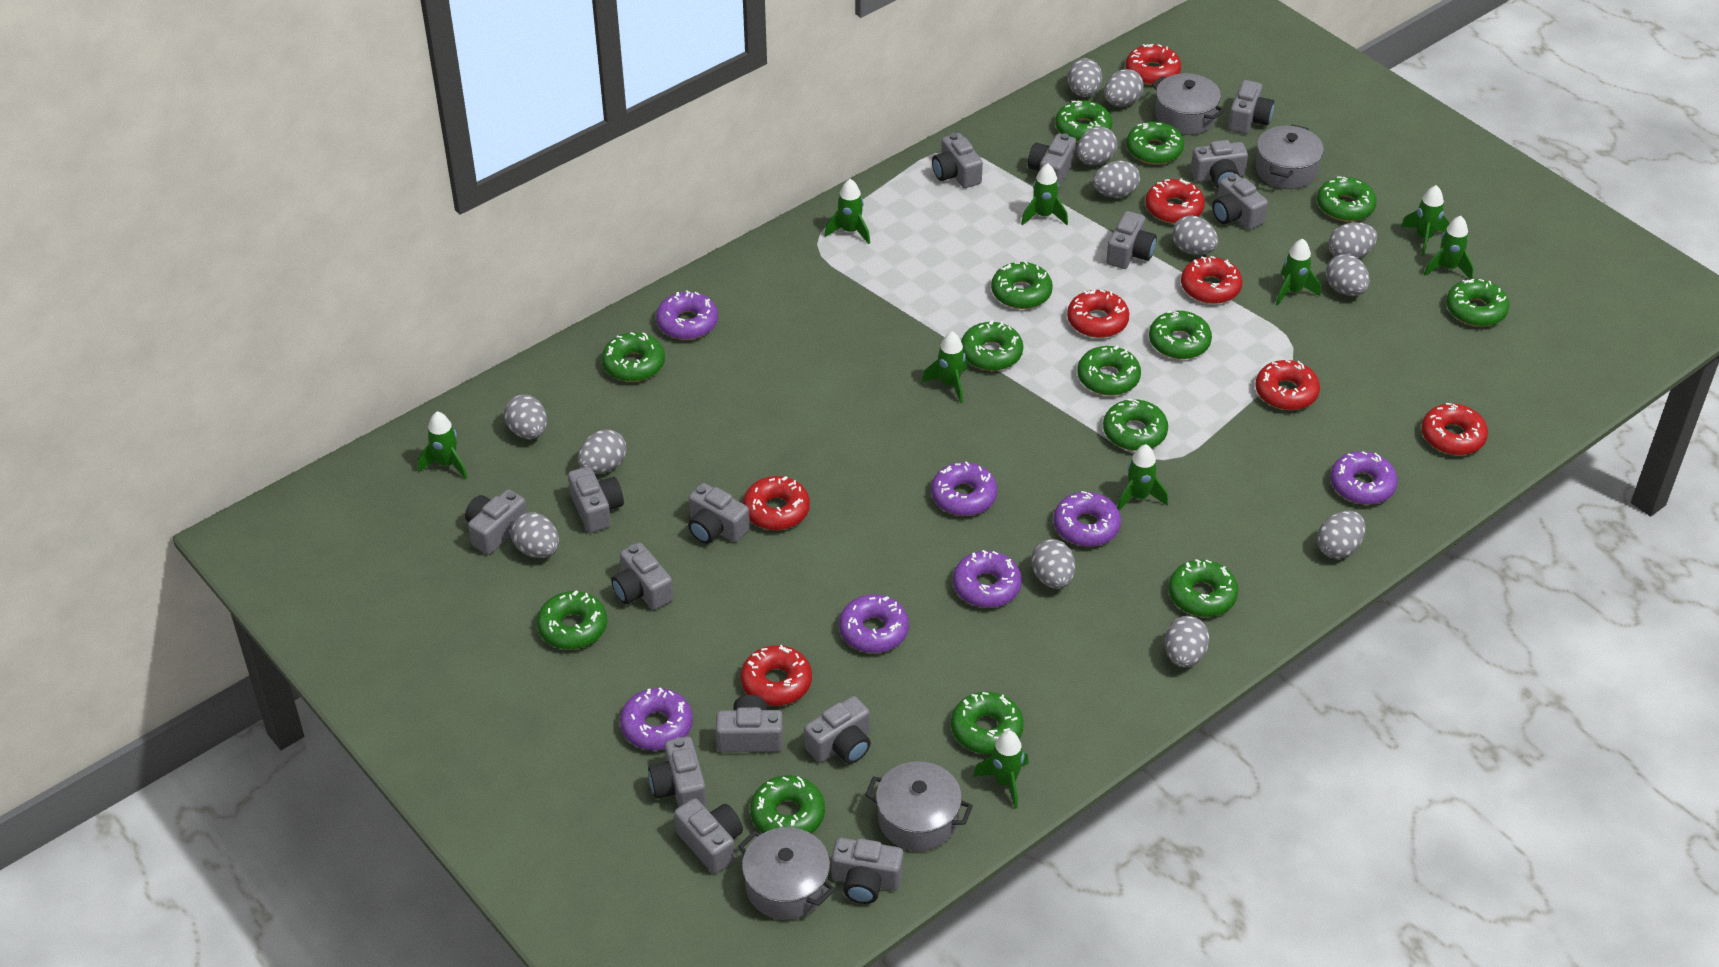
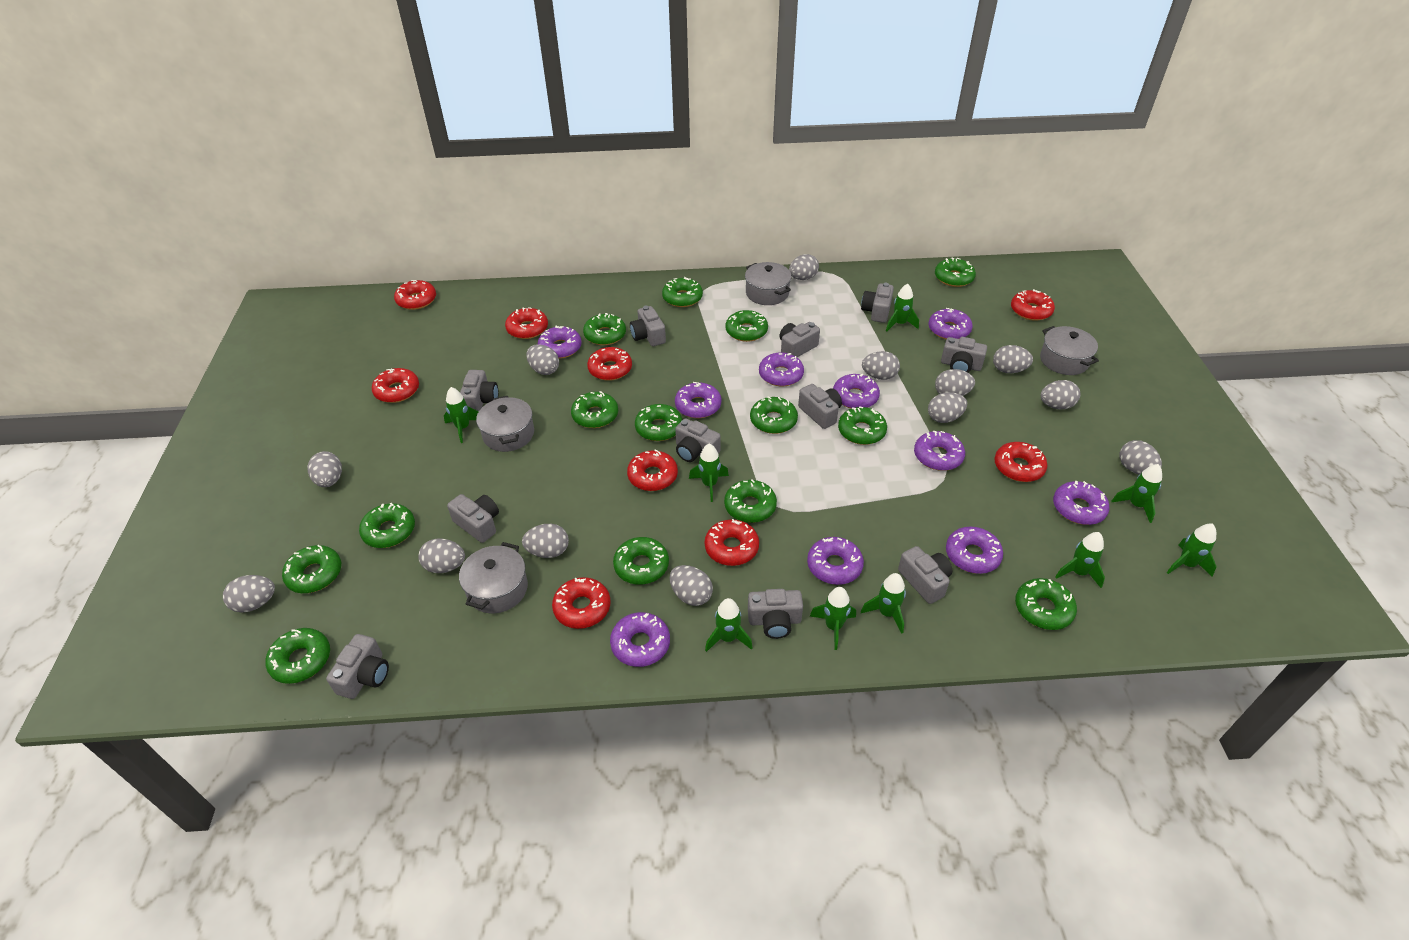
grey camera: 15 -> 11
purple donut: 7 -> 10
red donut: 8 -> 9

